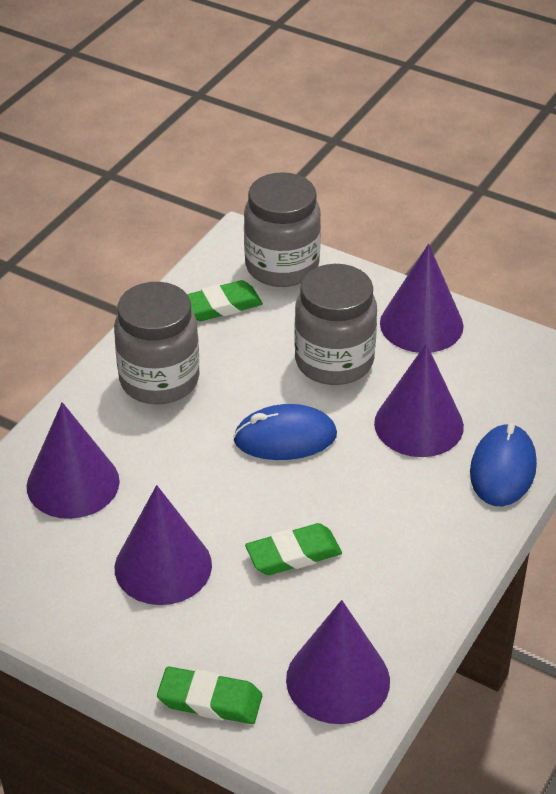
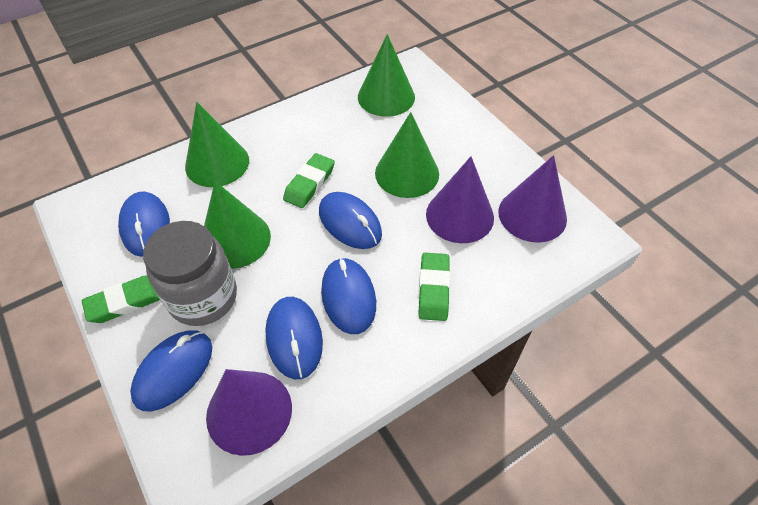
blue mouse: 2 -> 5
green cone: 0 -> 4
grey jar: 3 -> 1
purple cone: 5 -> 3

